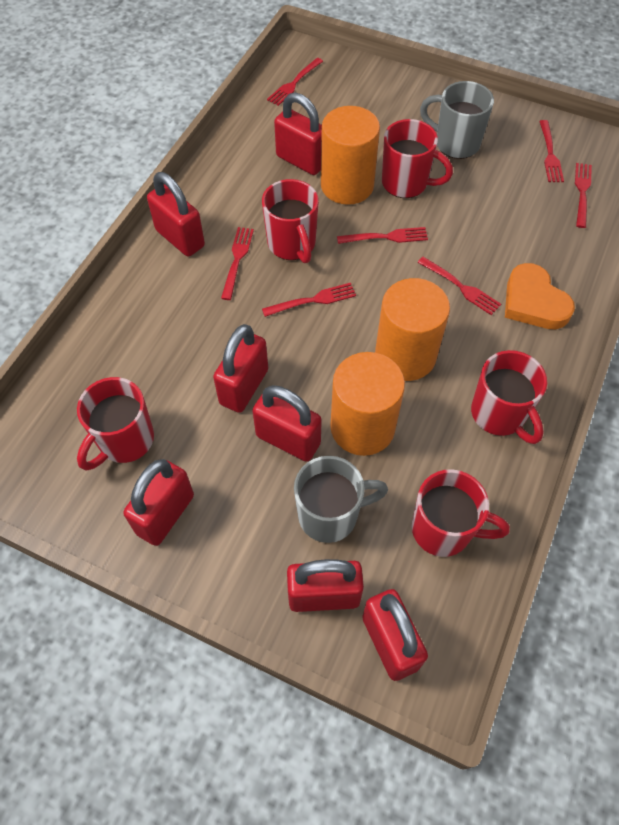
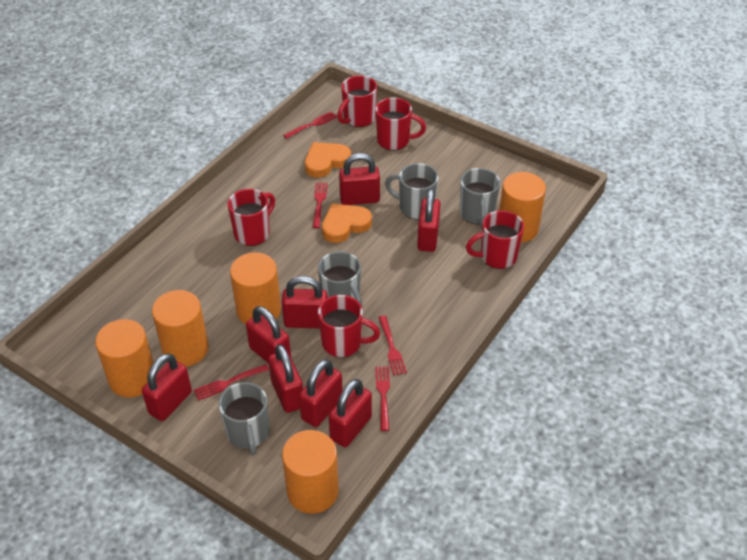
grey mug: 2 -> 4
orange cylinder: 3 -> 5
orange heart: 1 -> 2
red fork: 7 -> 5
red padlock: 7 -> 8

